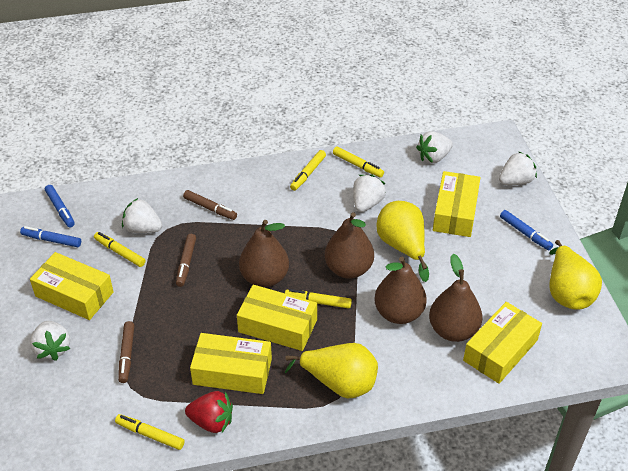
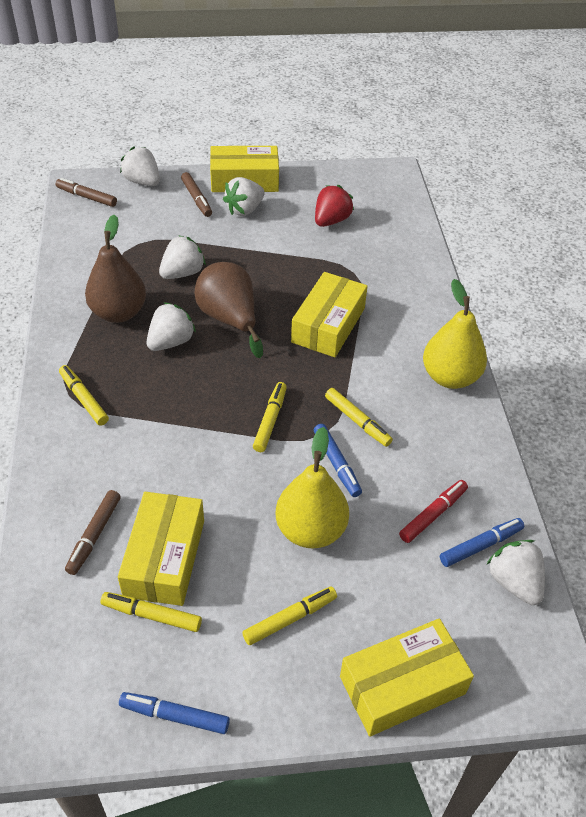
brown pear: 4 -> 2
red marker: 0 -> 1
yellow box: 5 -> 4
yellow pear: 3 -> 2

